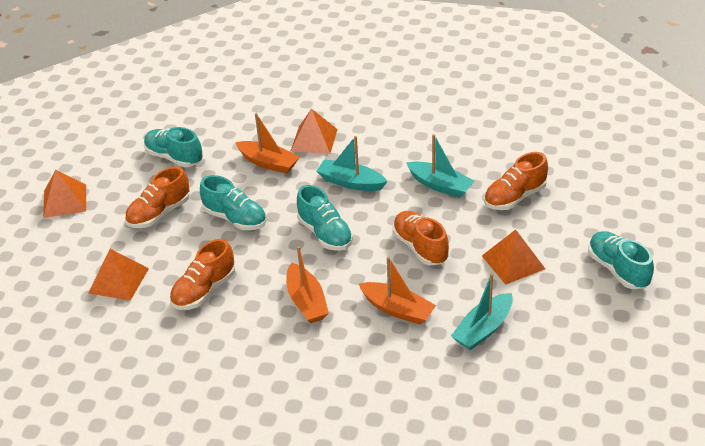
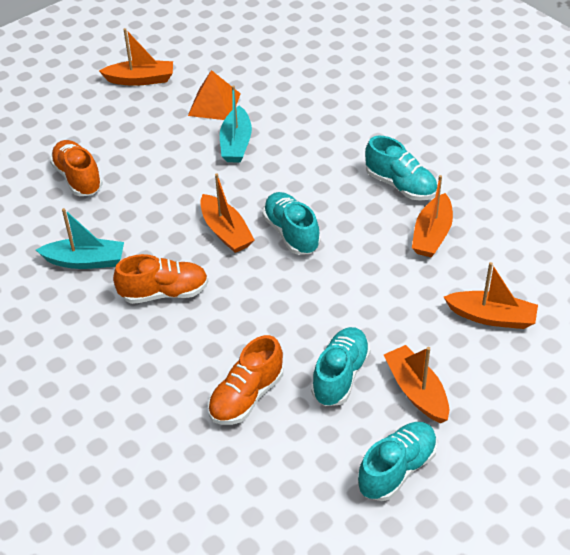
orange boat: 3 -> 5
orange pyramid: 4 -> 1
orange shoe: 4 -> 3
turquoise boat: 3 -> 2

